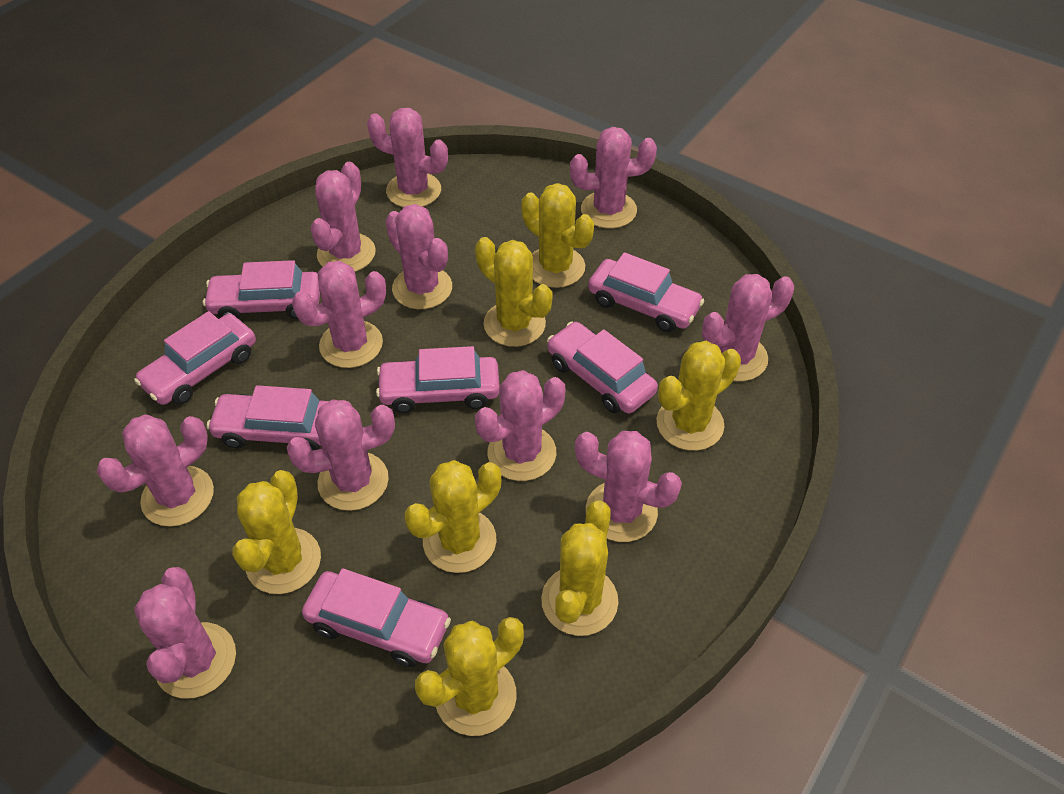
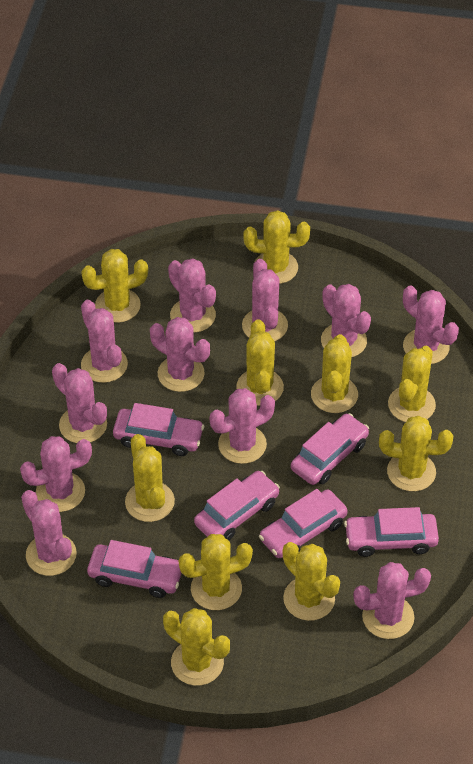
pink car: 7 -> 6
yellow cactus: 7 -> 10

